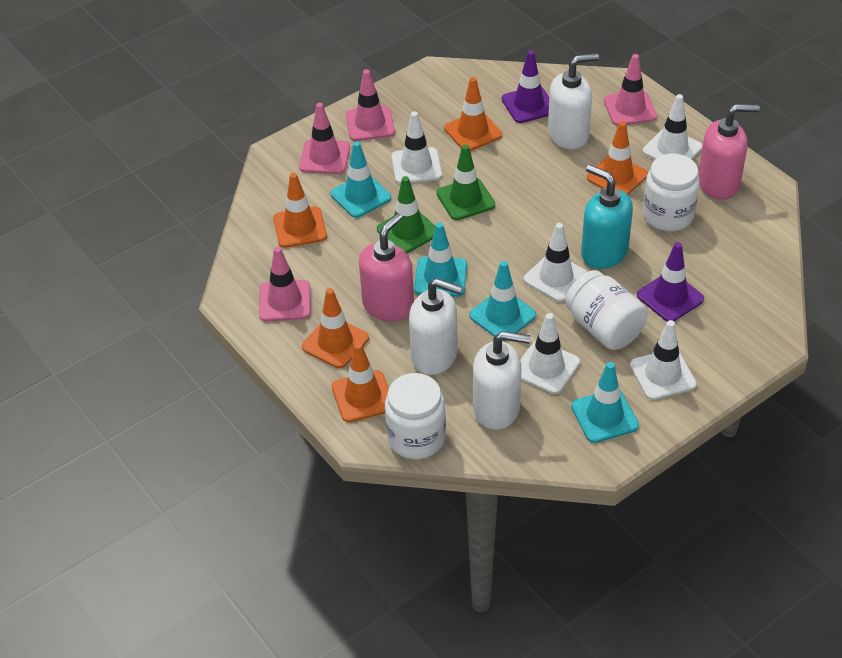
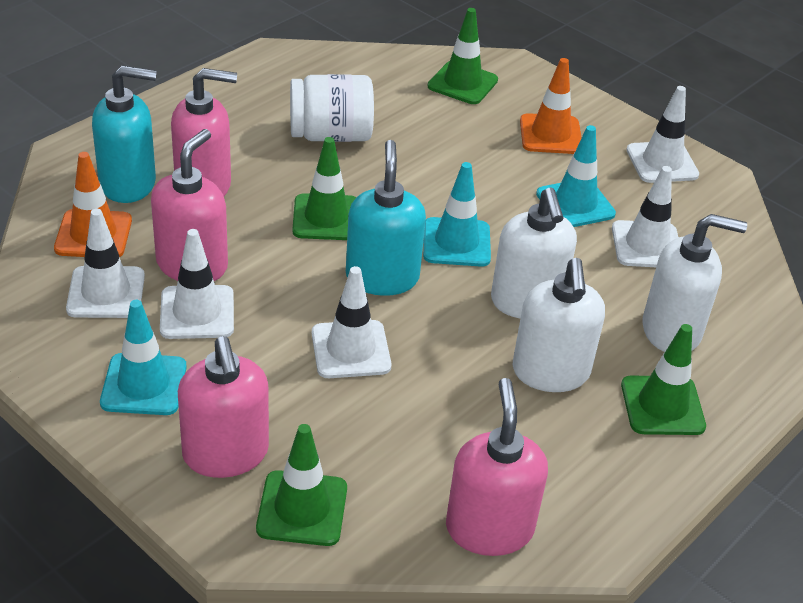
green traffic cone: 2 -> 4
orange traffic cone: 5 -> 2
pink soap dispenser: 2 -> 4
pink traffic cone: 4 -> 0
purple traffic cone: 2 -> 0
turquoise soap dispenser: 1 -> 2
turquoise traffic cone: 4 -> 3
white jar: 3 -> 1

